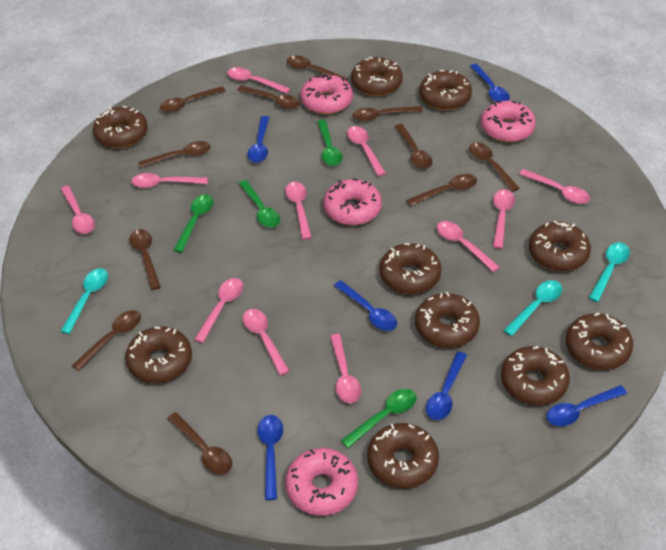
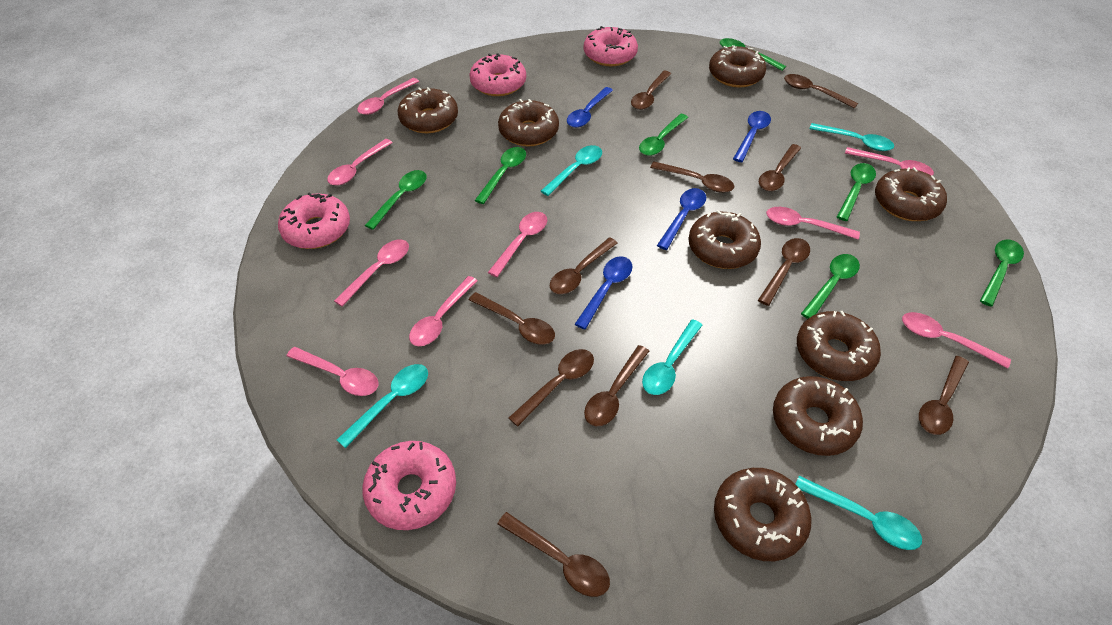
blue spoon: 6 -> 4
brown donut: 10 -> 8
green spoon: 4 -> 7
pink spoon: 11 -> 9
turquoise spoon: 3 -> 5

